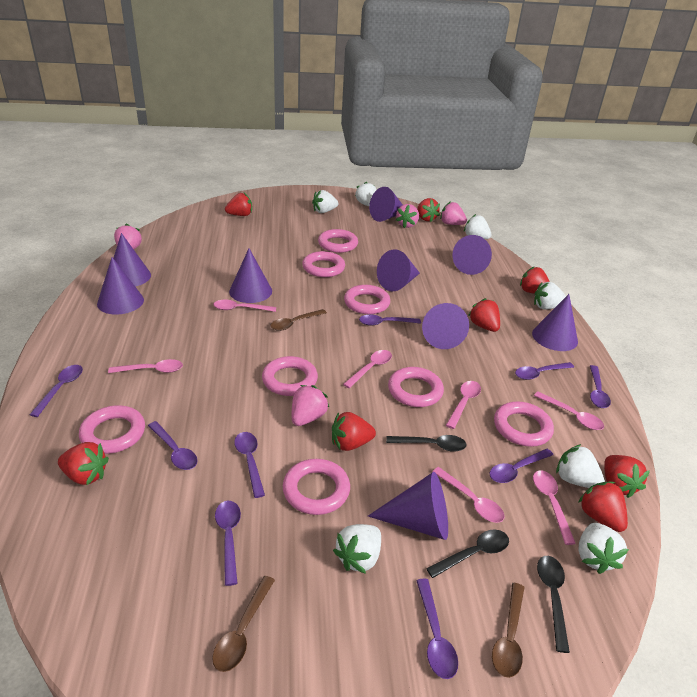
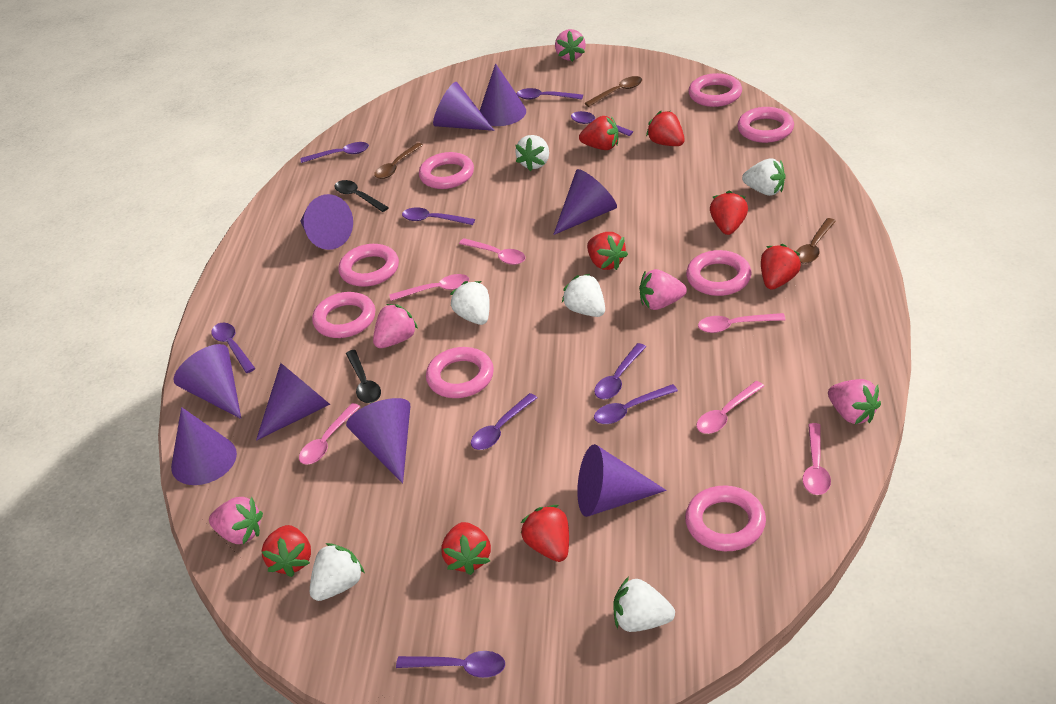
black spoon: 3 -> 2
pink spoon: 7 -> 6
pink strawberry: 4 -> 5
white strawberry: 7 -> 6

